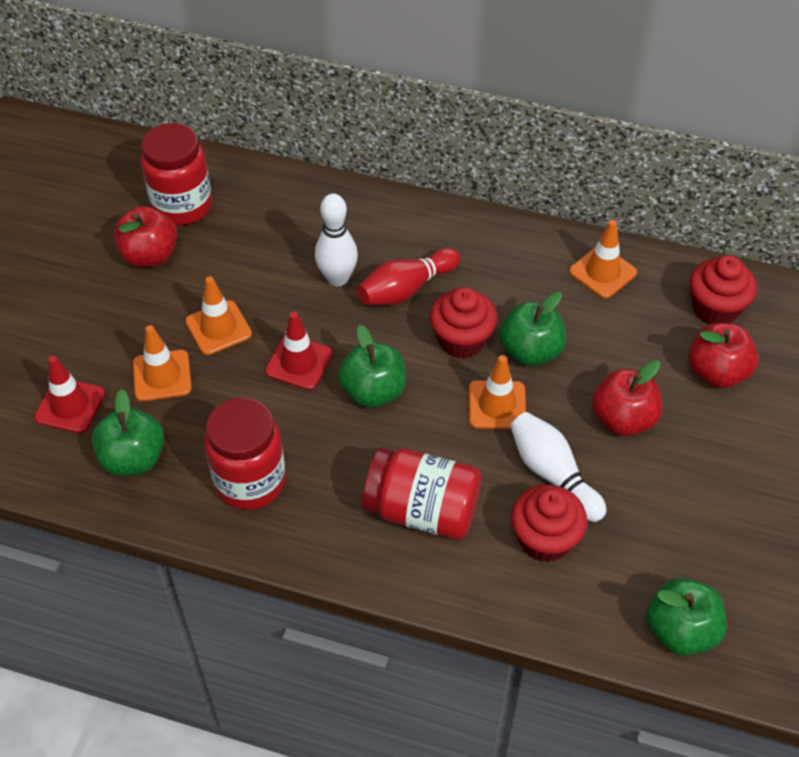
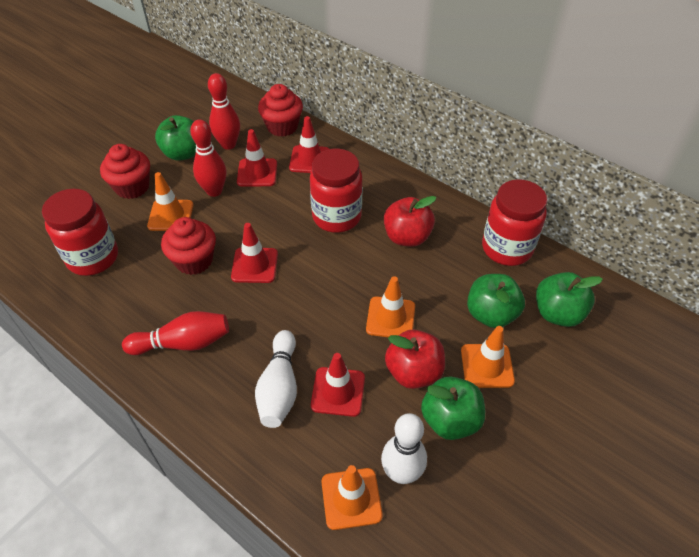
red apple: 3 -> 2
red bowling pin: 1 -> 3
red traffic cone: 2 -> 4

